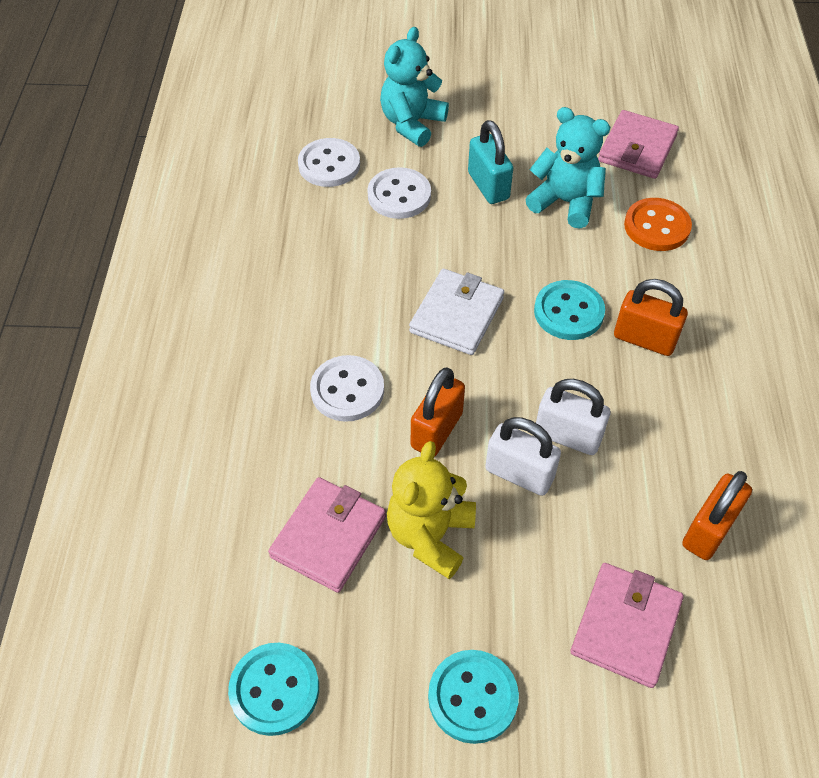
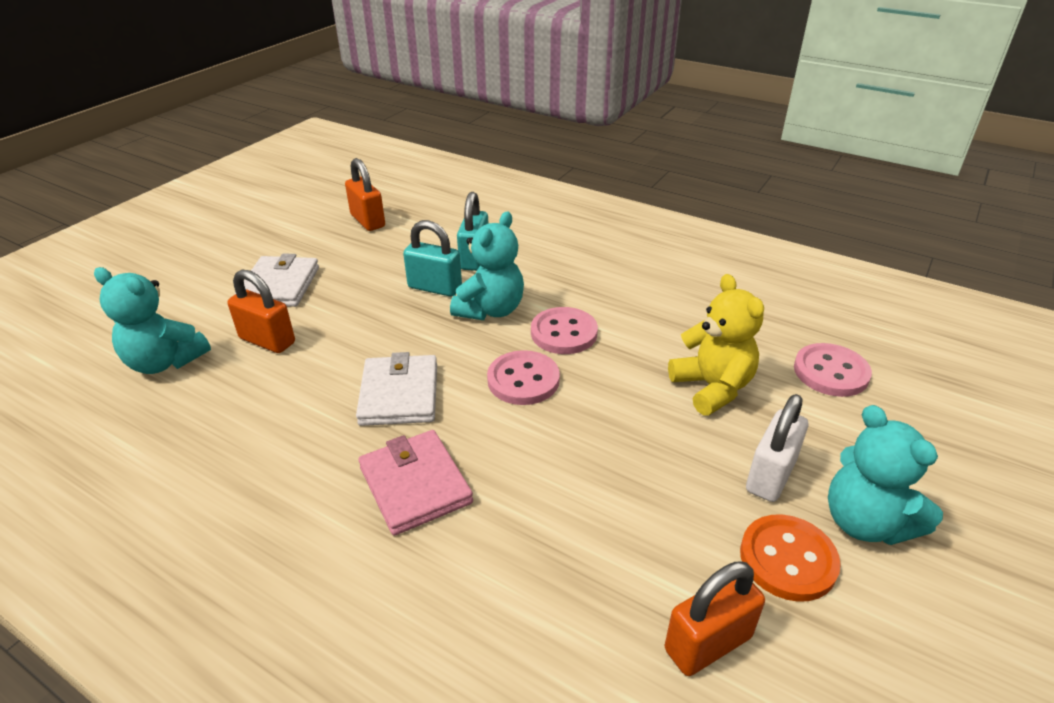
pink button: 0 -> 3
pink wallet: 3 -> 1
turquoise button: 3 -> 0
turquoise padlock: 1 -> 2
turquoise teddy bear: 2 -> 3
white button: 3 -> 0
white padlock: 2 -> 1
white wallet: 1 -> 2

